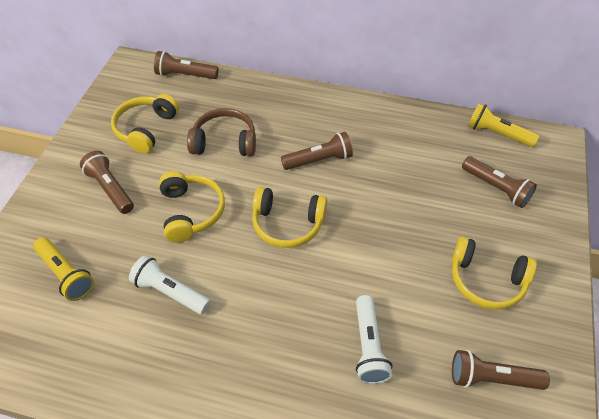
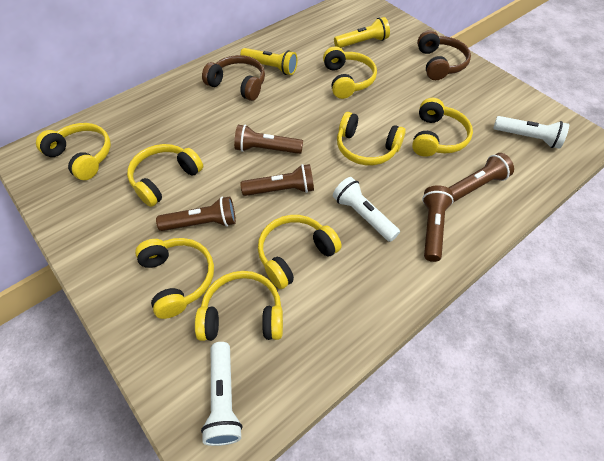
brown headphones: 1 -> 2
white flashlight: 2 -> 3
yellow headphones: 4 -> 8

